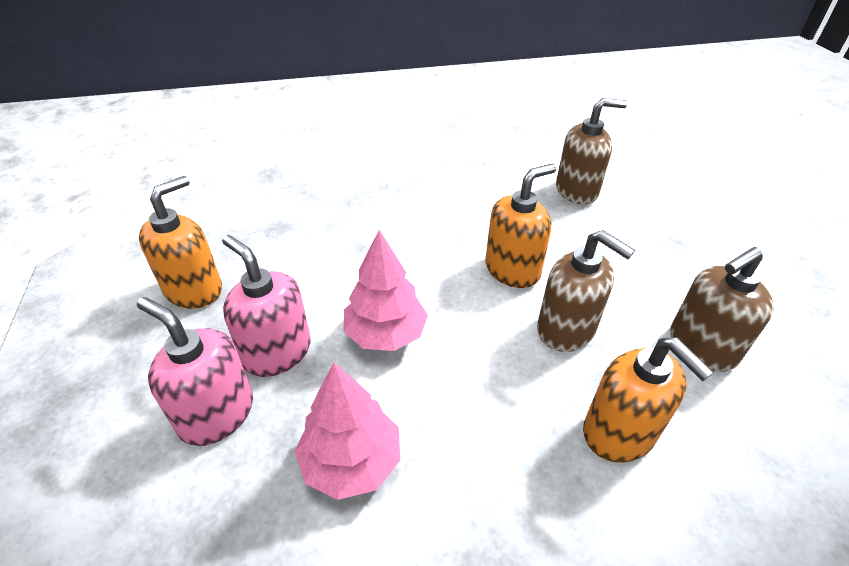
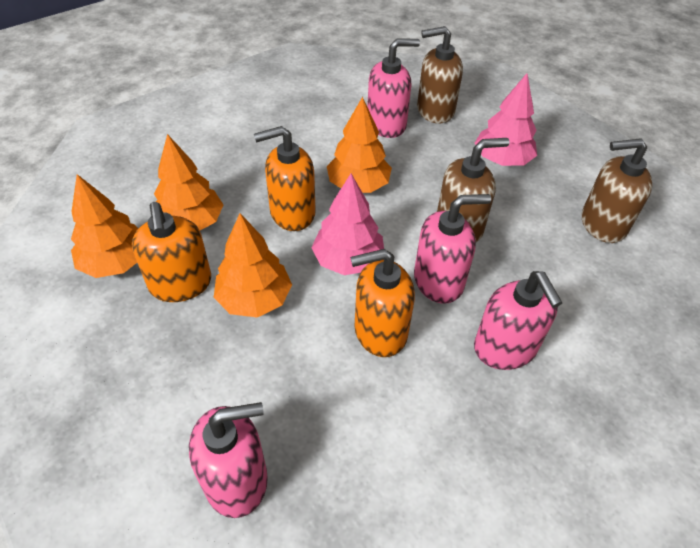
orange tree: 0 -> 4
pink soap dispenser: 2 -> 4

